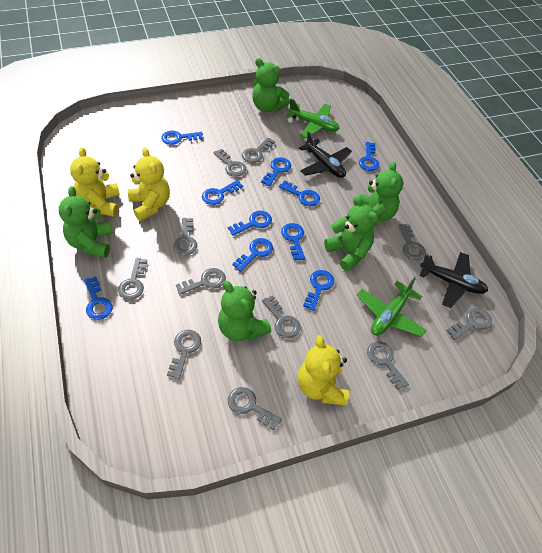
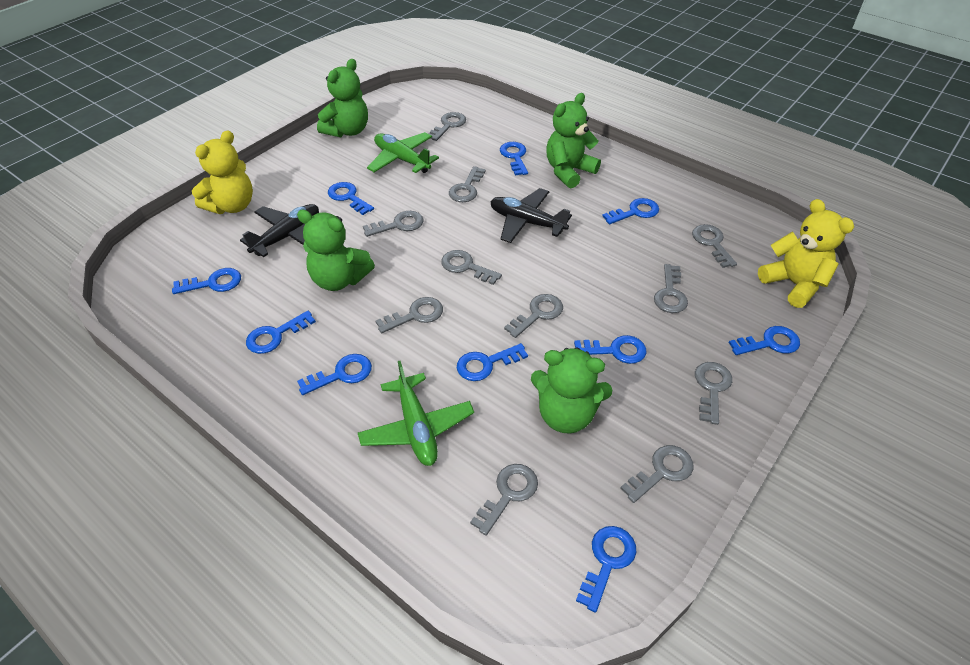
green teddy bear: 5 -> 4
yellow teddy bear: 3 -> 2

